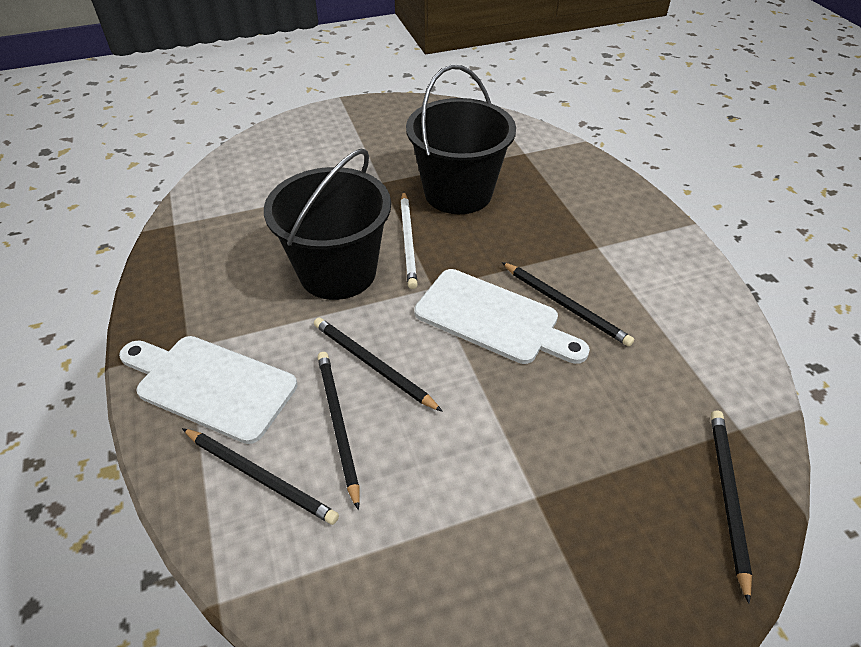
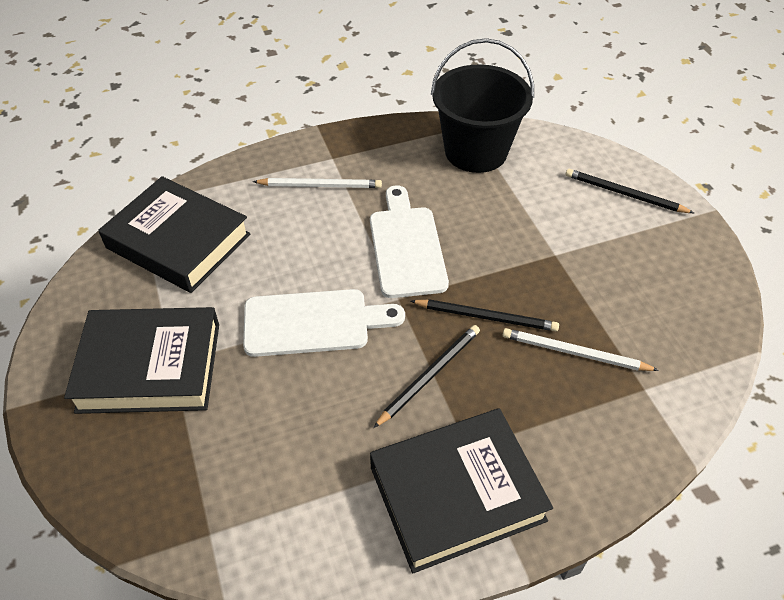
black book: 0 -> 3
black bucket: 2 -> 1
black pencil: 5 -> 3
white pencil: 1 -> 2

